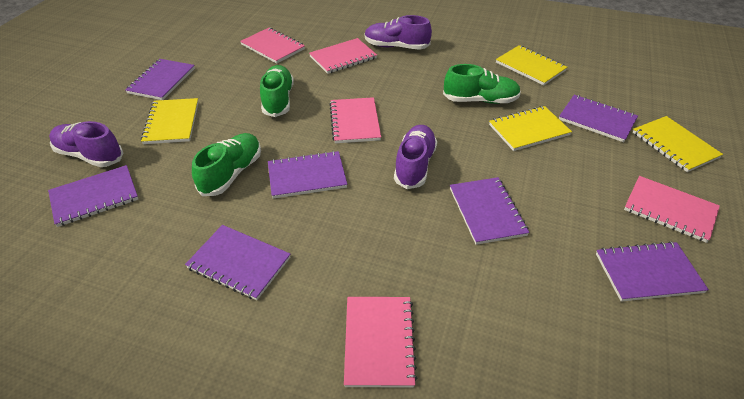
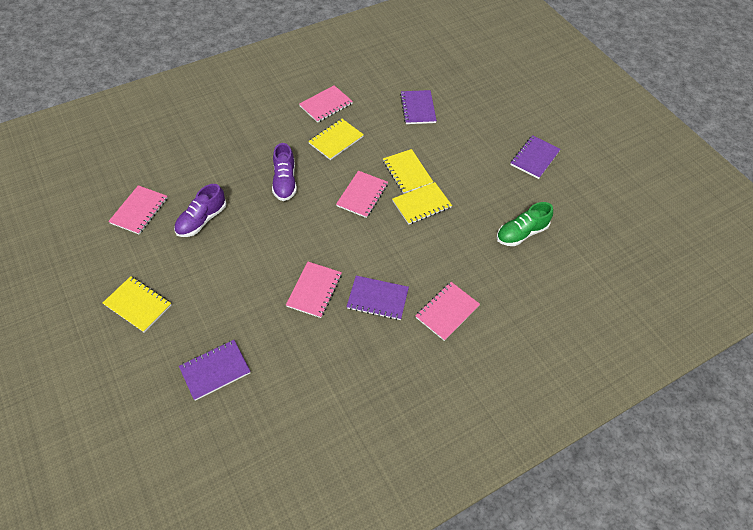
green shoe: 3 -> 1
purple notebook: 7 -> 4
purple shoe: 3 -> 2

